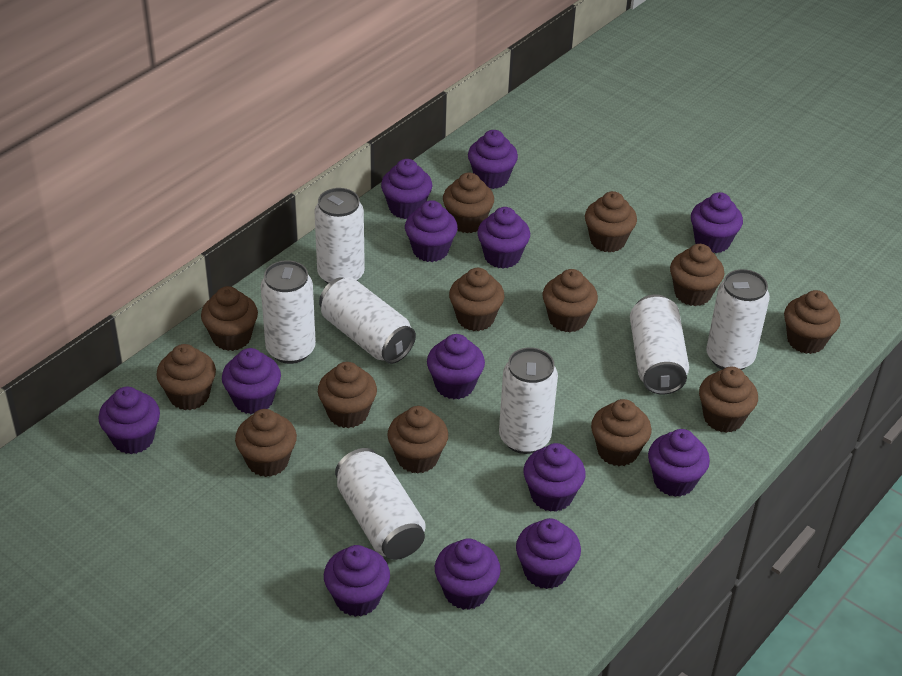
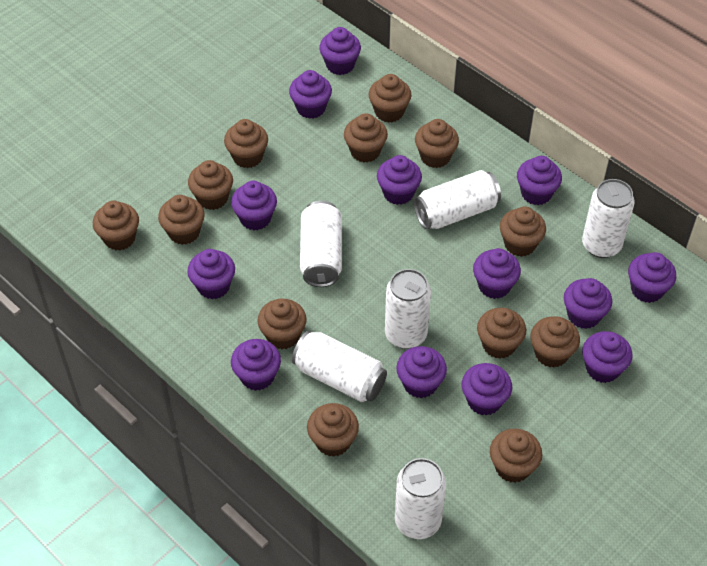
white can: 7 -> 6

